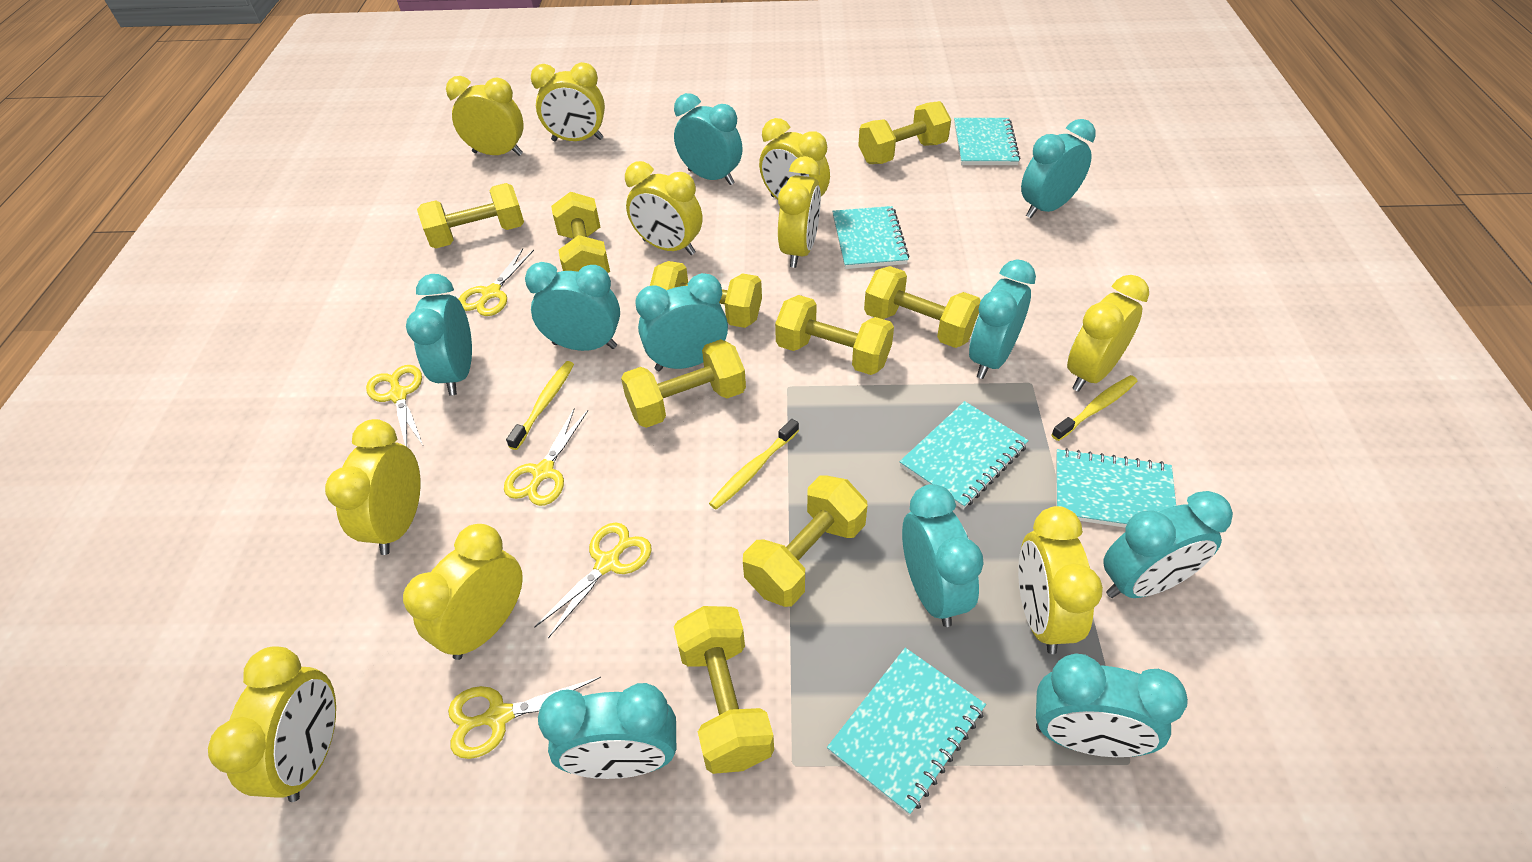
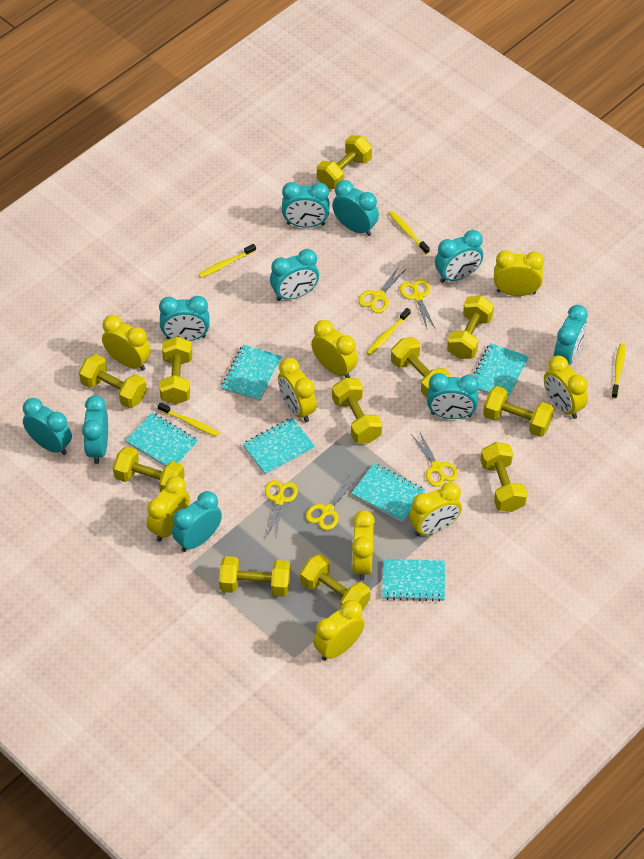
turquoise notebook: 5 -> 6
yellow clock: 10 -> 9
yellow dumbbell: 9 -> 11
yellow toothbrush: 3 -> 5

